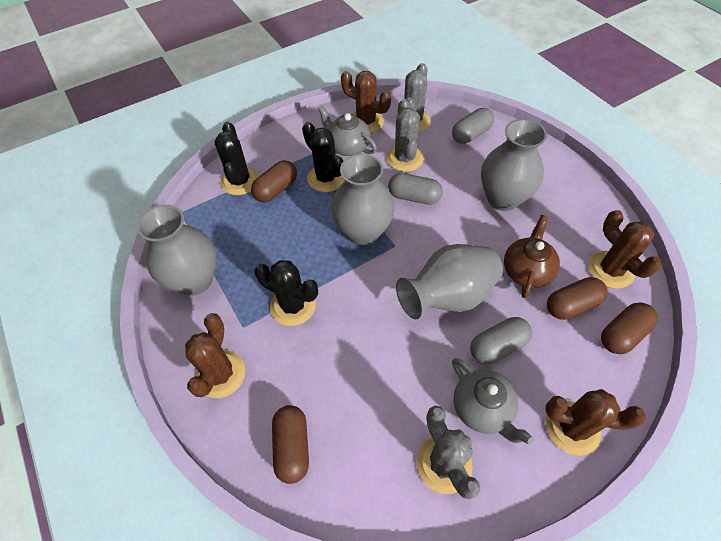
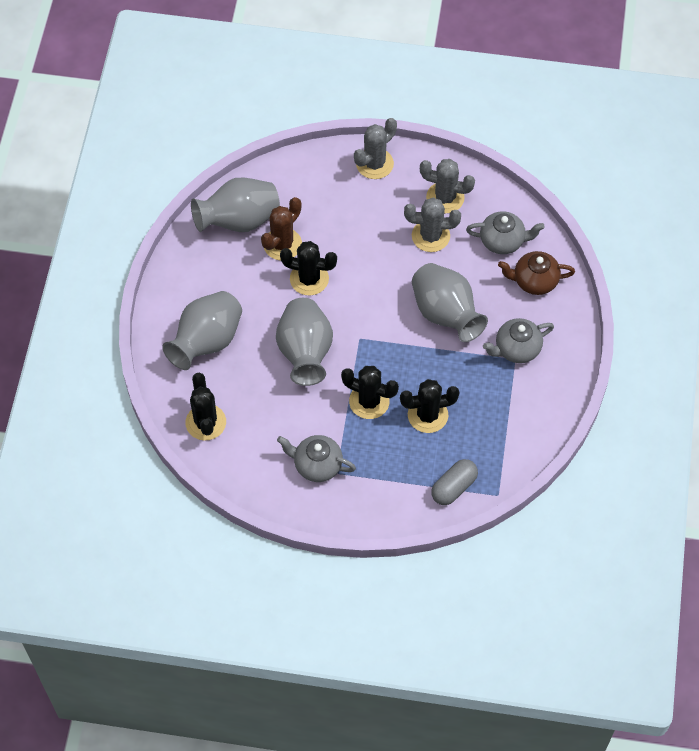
black cactus: 3 -> 4
brown cactus: 4 -> 1
brown capsule: 4 -> 0
grey capsule: 3 -> 1
grey teapot: 2 -> 3

